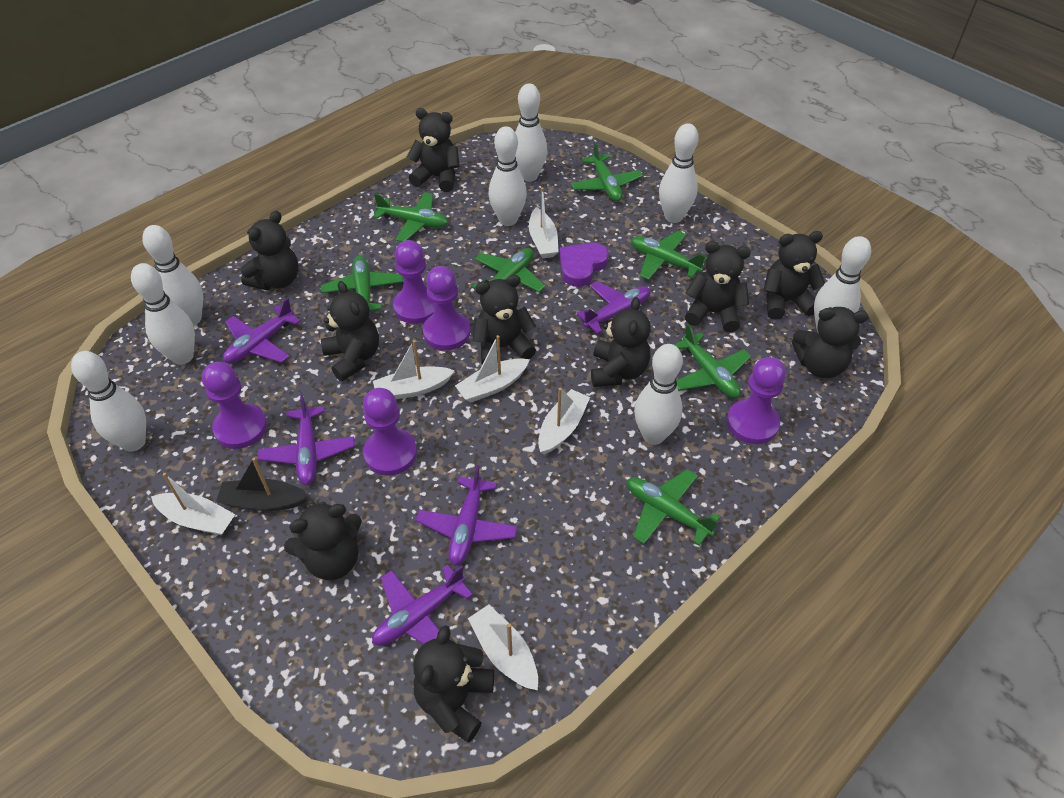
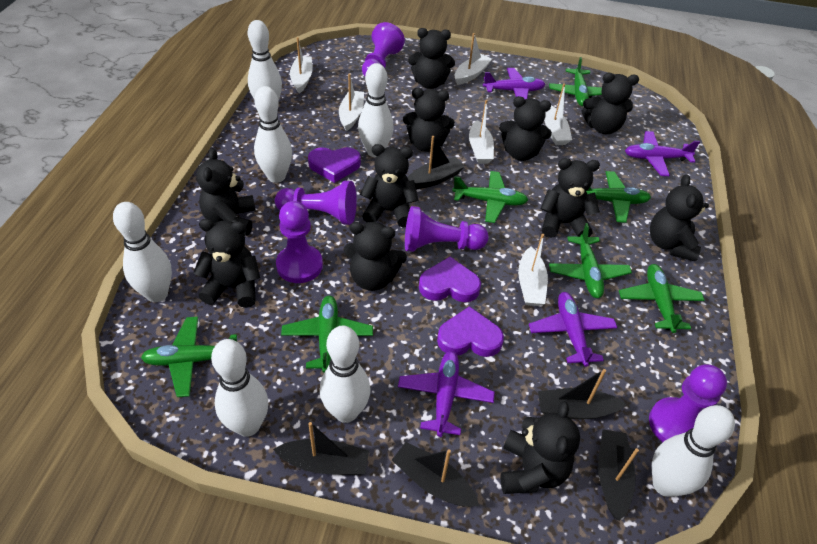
black boat: 1 -> 5
black teddy bear: 10 -> 11
purple heart: 1 -> 3
purple plane: 5 -> 4
white bowling pin: 8 -> 7

